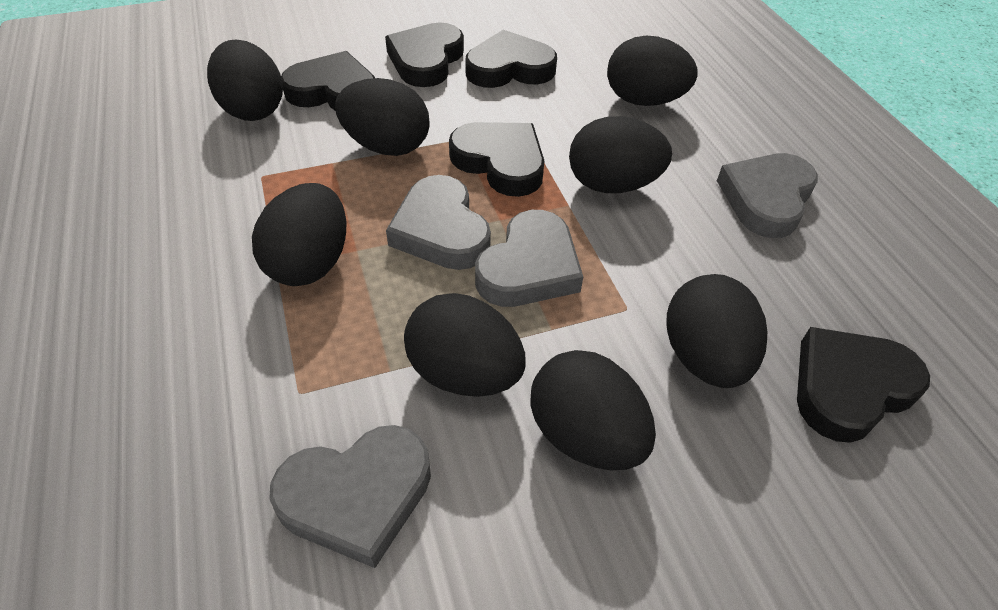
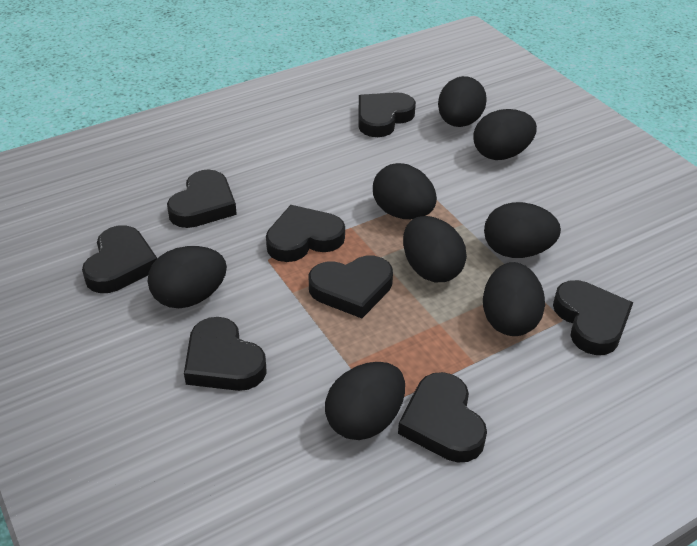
black heart: 5 -> 8
grey heart: 4 -> 0

